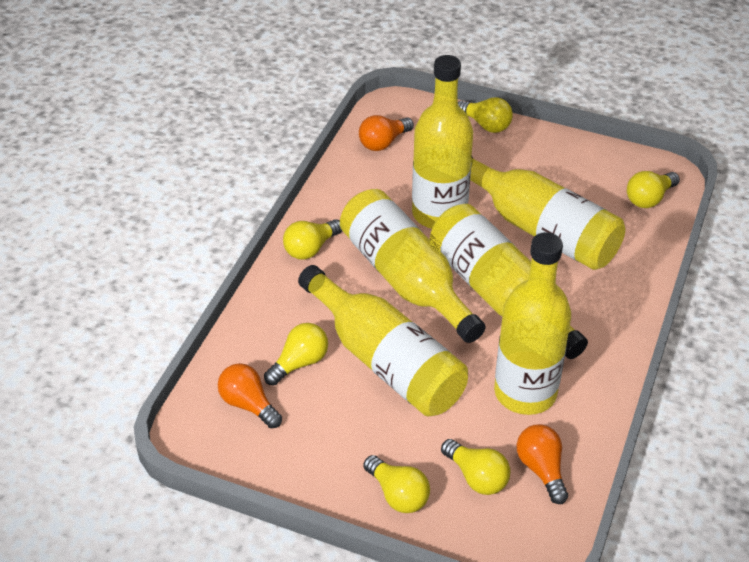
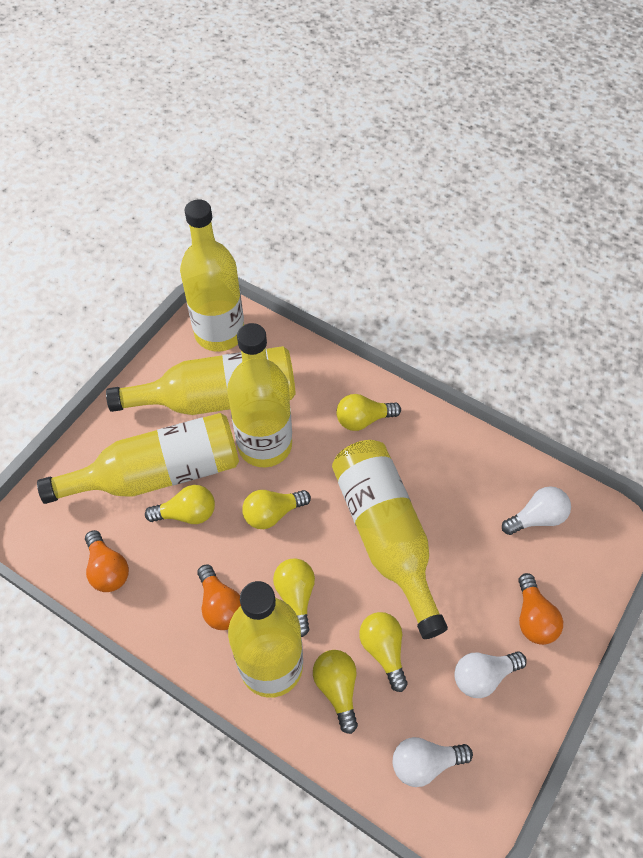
white light bulb: 0 -> 3

